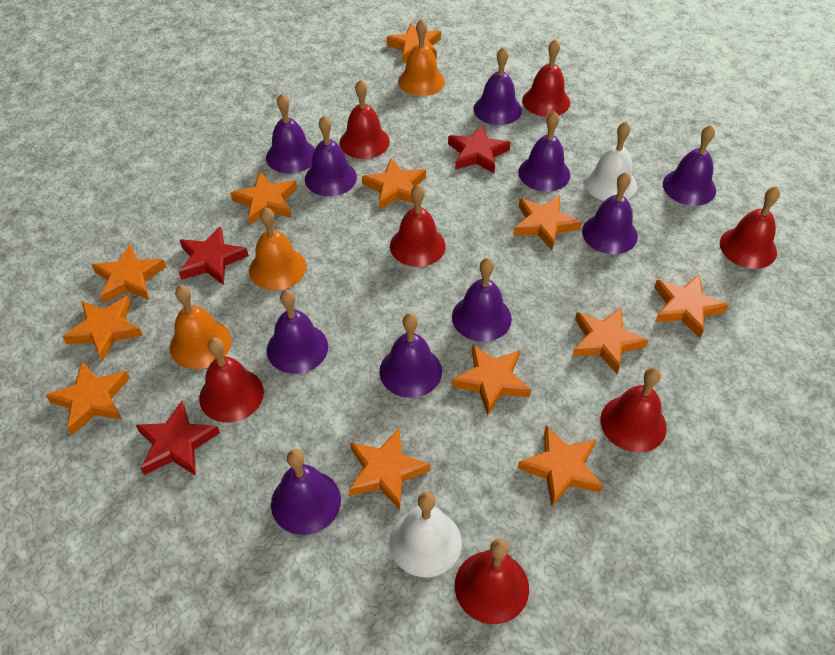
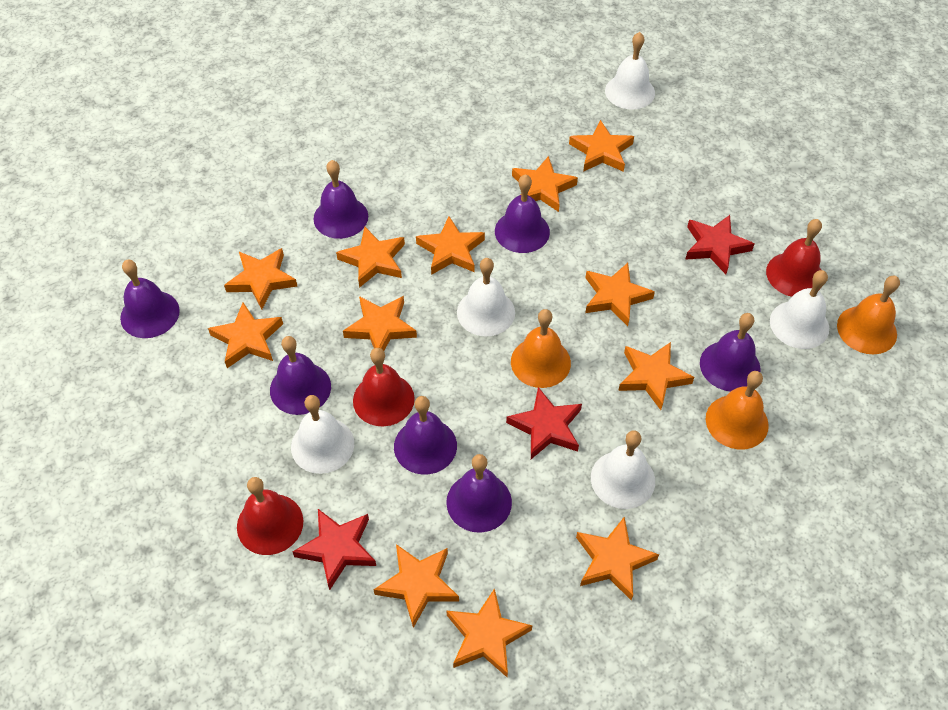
purple bell: 10 -> 7
red bell: 7 -> 3
white bell: 2 -> 5

